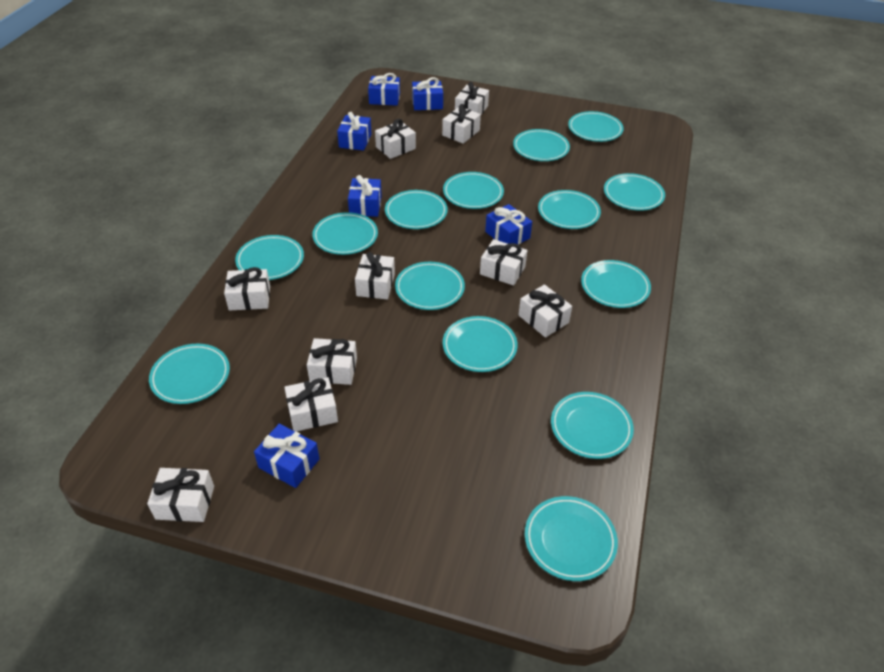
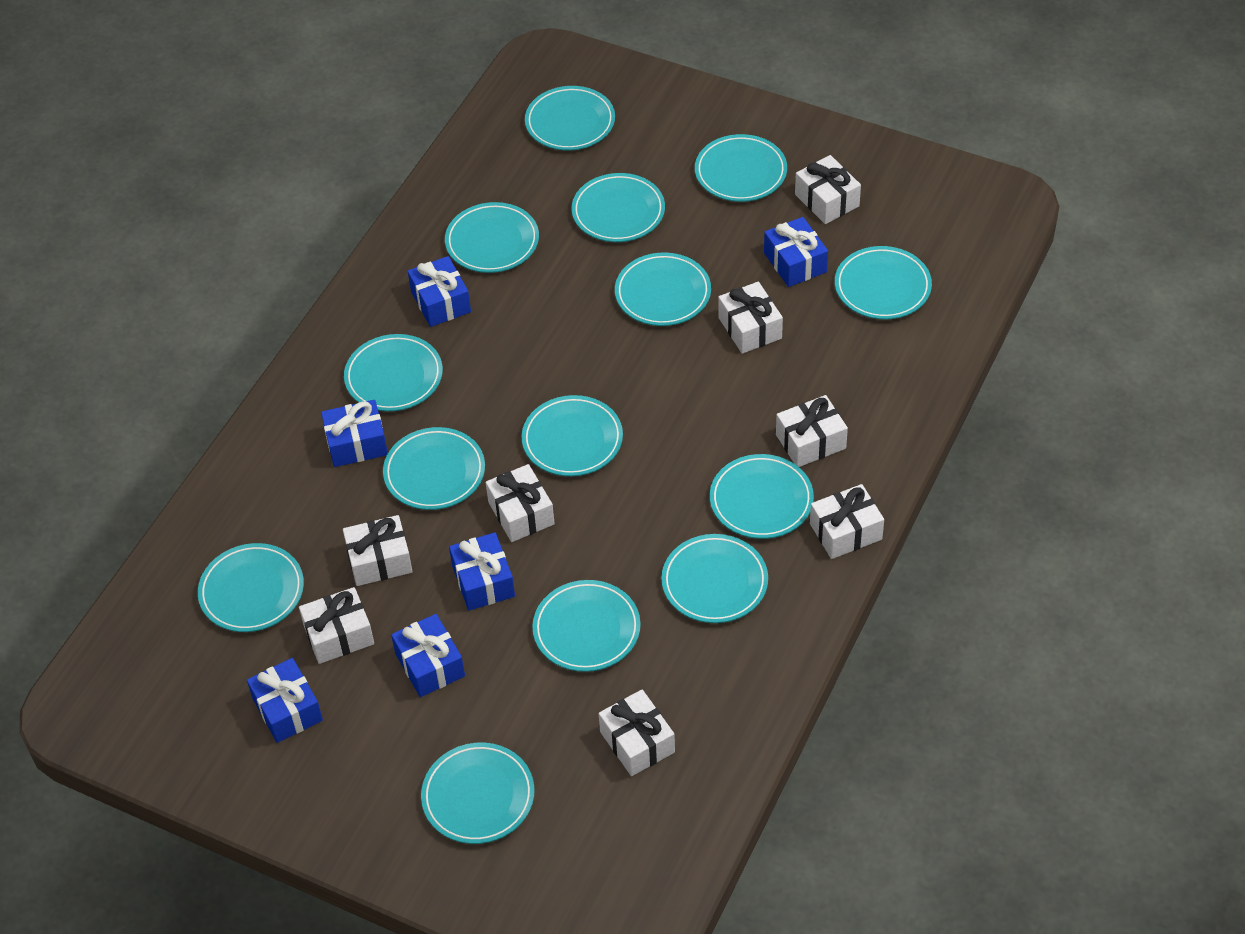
white gift: 10 -> 8

